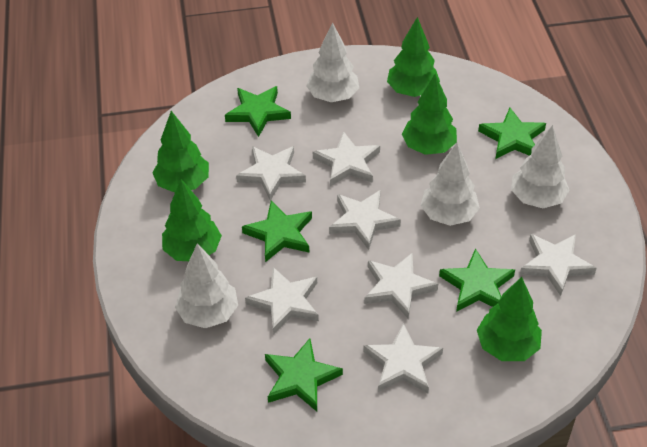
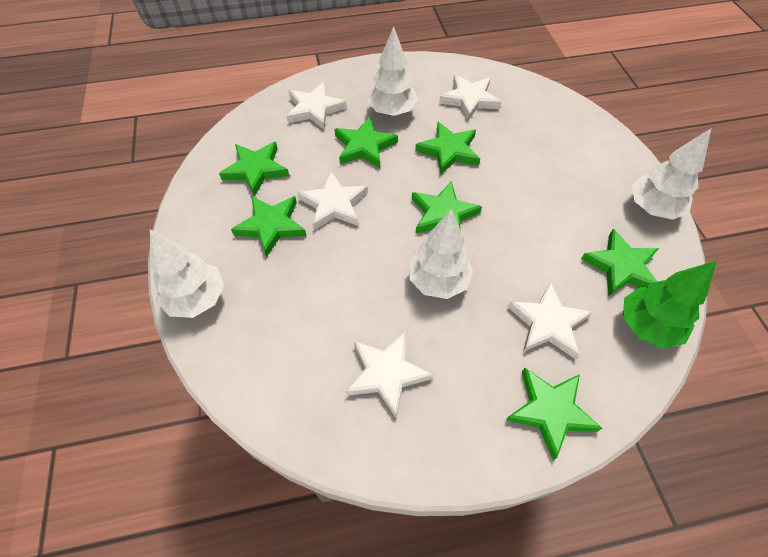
green star: 5 -> 7
green tree: 5 -> 1
white star: 7 -> 5

